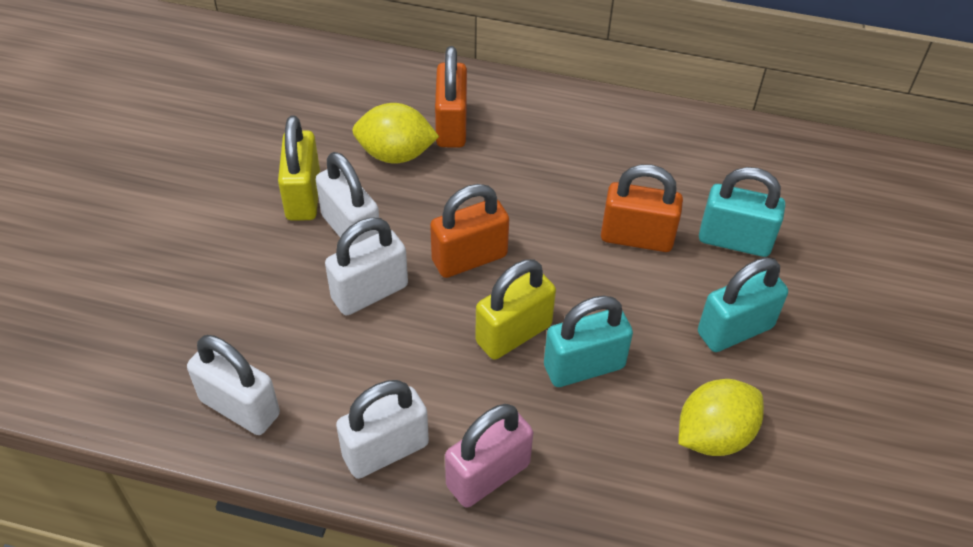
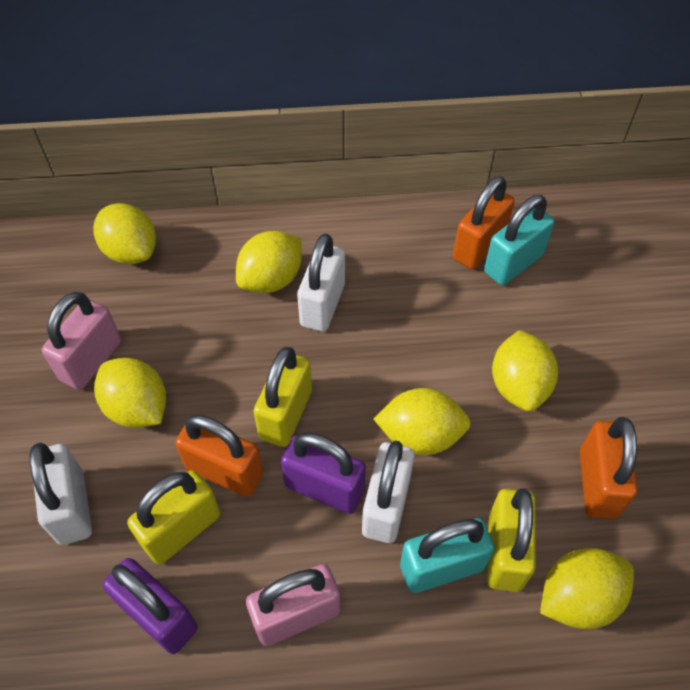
pink padlock: 1 -> 2
purple padlock: 0 -> 2
turquoise padlock: 3 -> 2
white padlock: 4 -> 3
yellow lemon: 2 -> 6
yellow padlock: 2 -> 3

